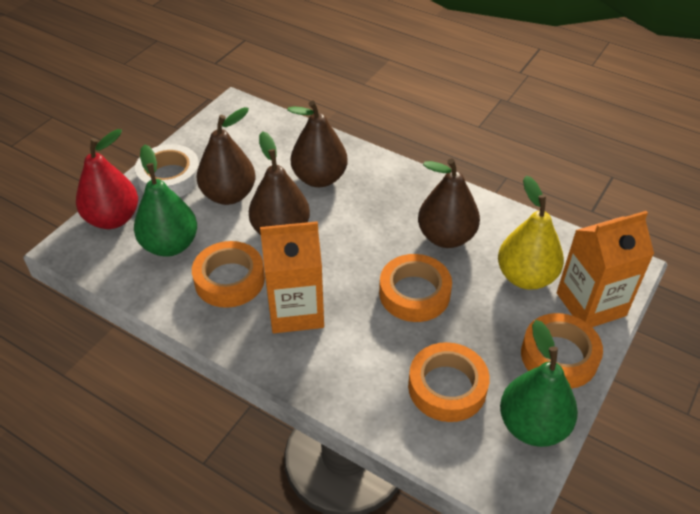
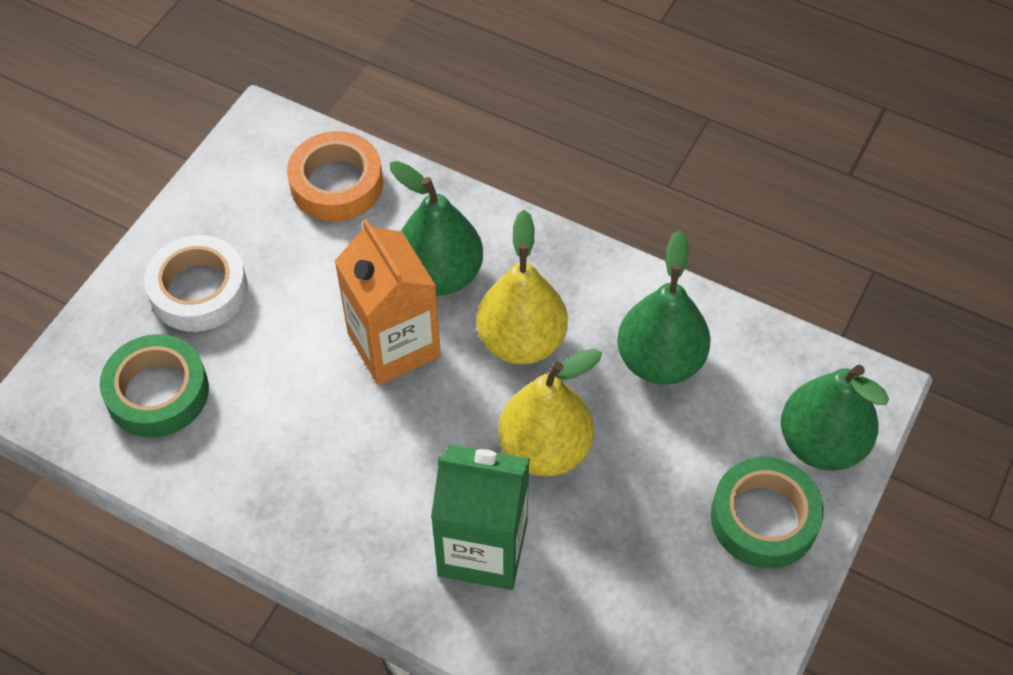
brown pear: 4 -> 0
green carton: 0 -> 1
green pear: 2 -> 3
green tape: 0 -> 2
orange carton: 2 -> 1
orange tape: 4 -> 1
red pear: 1 -> 0
yellow pear: 1 -> 2

